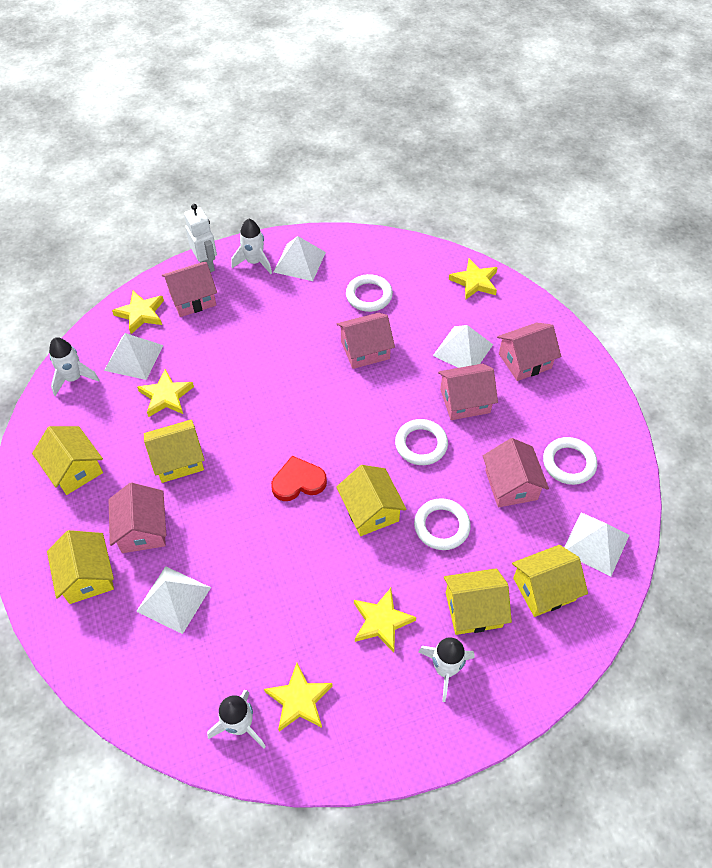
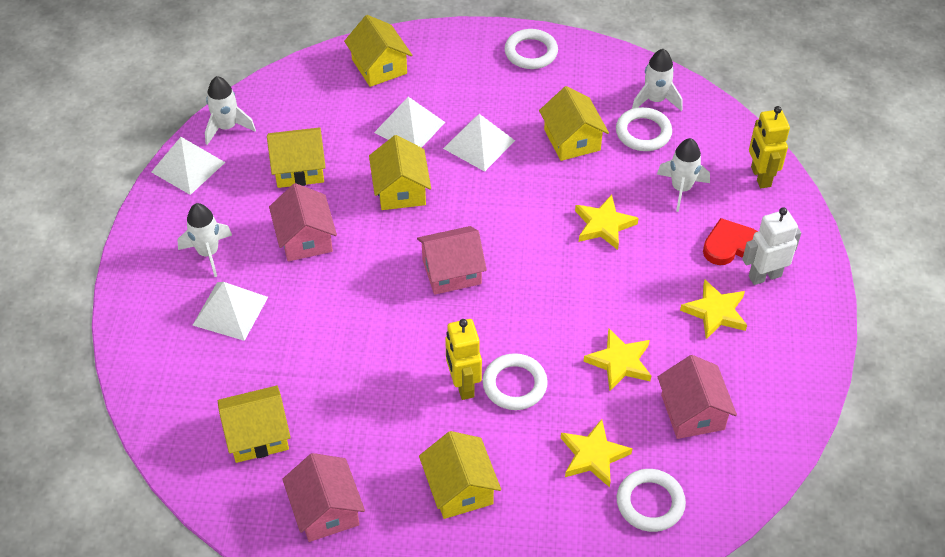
pink house: 6 -> 4
white pyramid: 5 -> 4
yellow robot: 0 -> 2
yellow star: 5 -> 4

